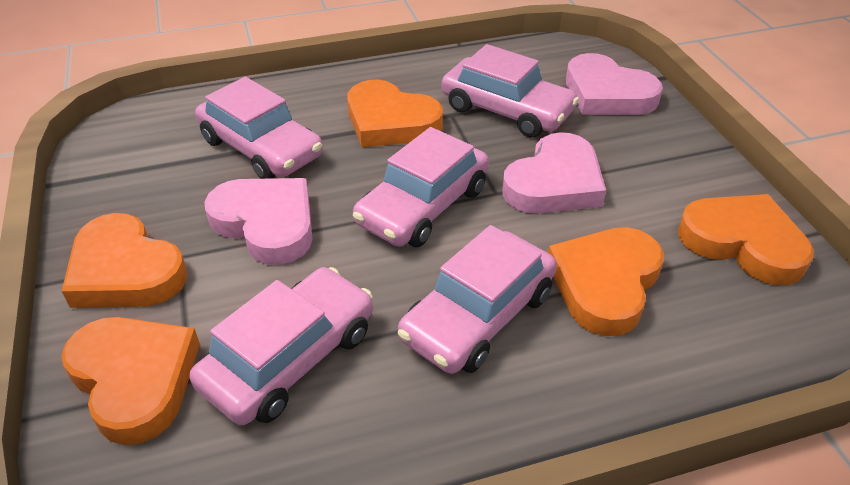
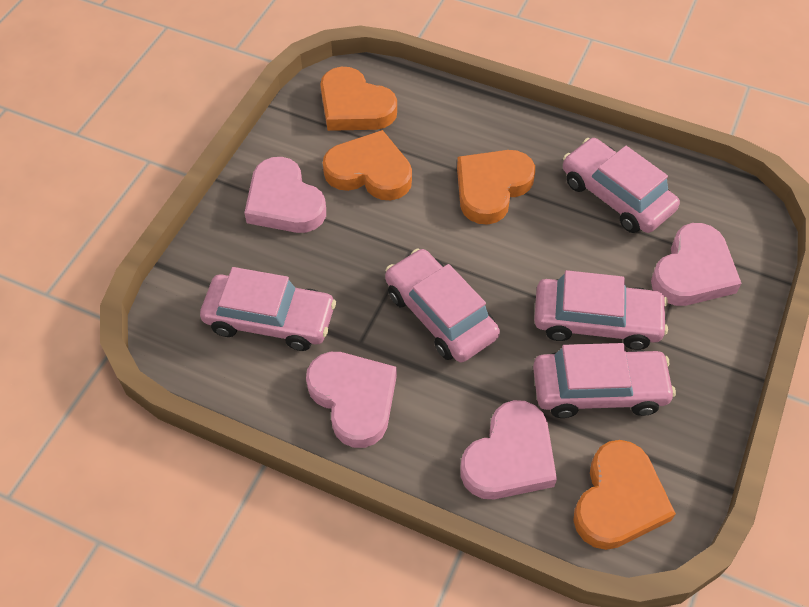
orange heart: 5 -> 4
pink heart: 3 -> 4

